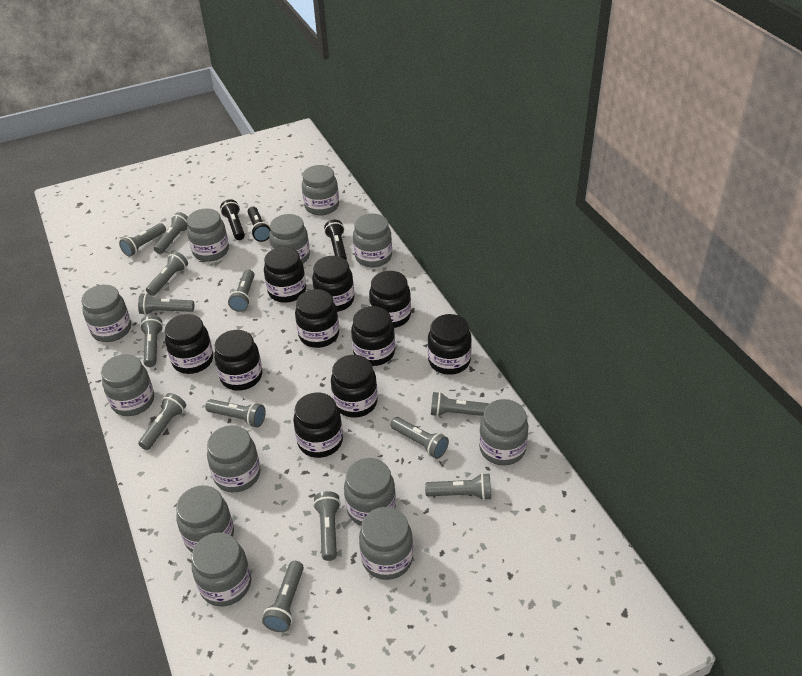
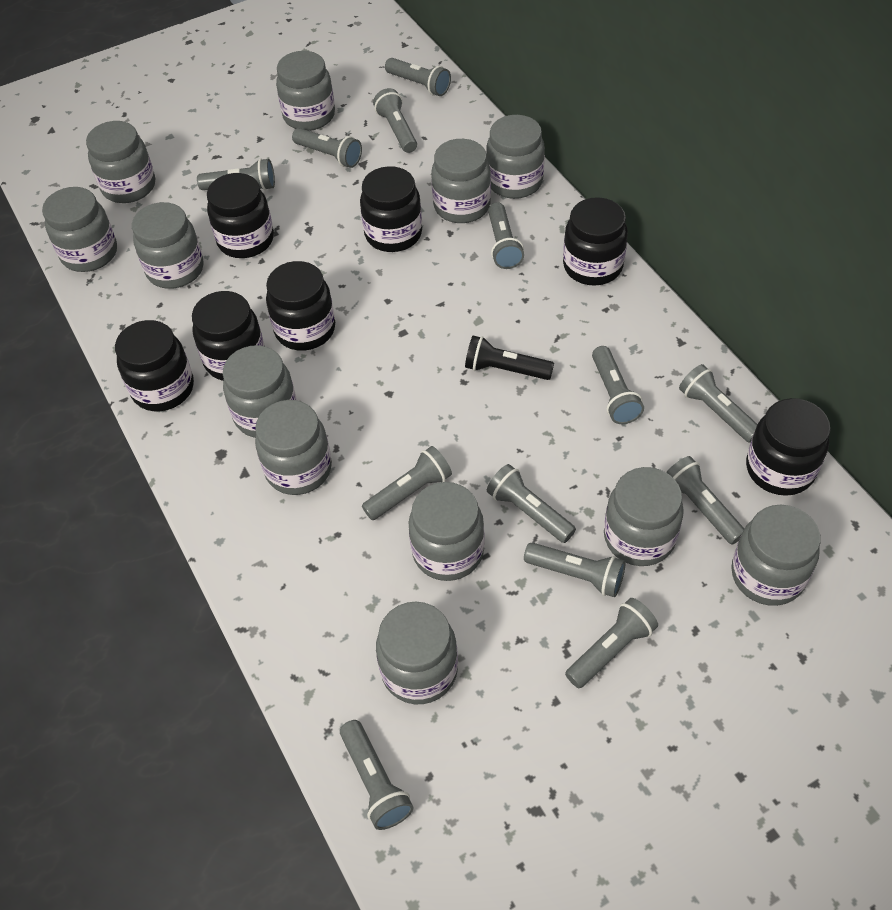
black flashlight: 3 -> 1
black jar: 10 -> 7

